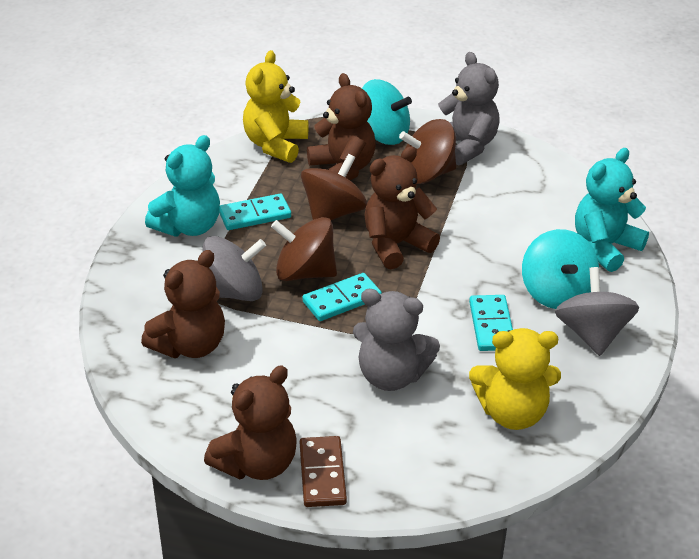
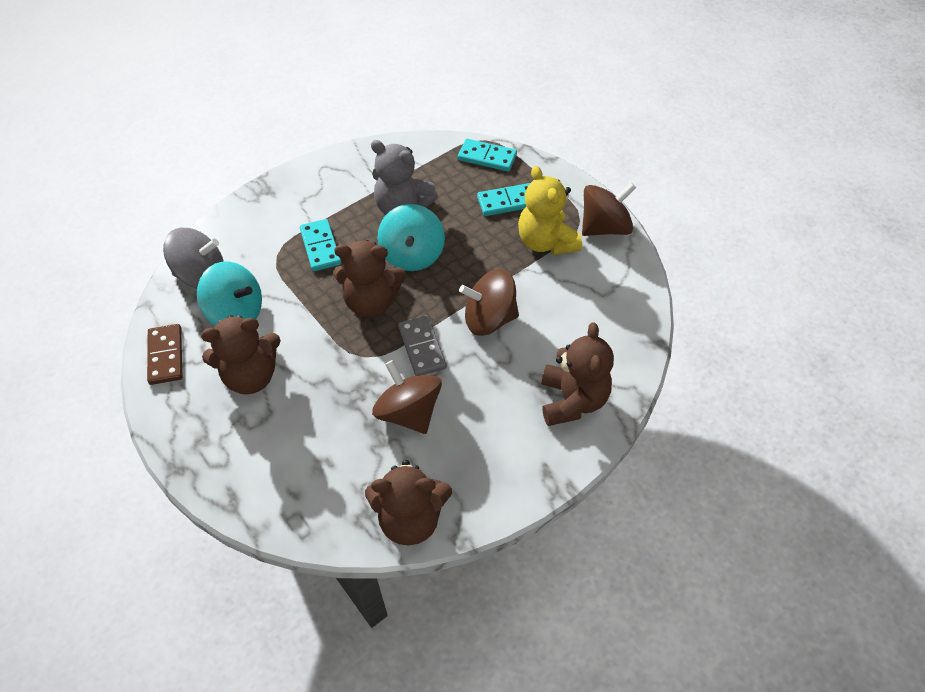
grey domino: 0 -> 1
grey spinning top: 2 -> 1
grey teddy bear: 2 -> 1
turquoise teddy bear: 2 -> 0
yellow teddy bear: 2 -> 1

